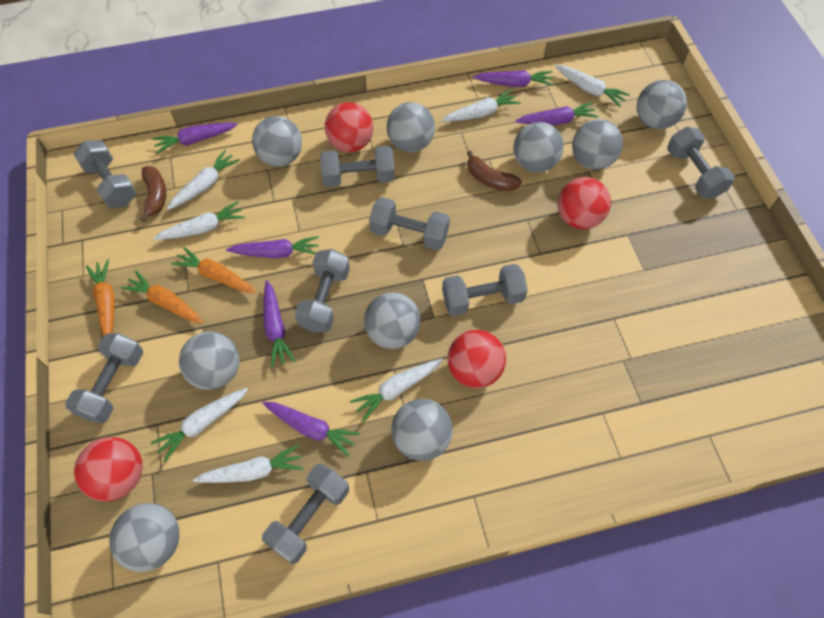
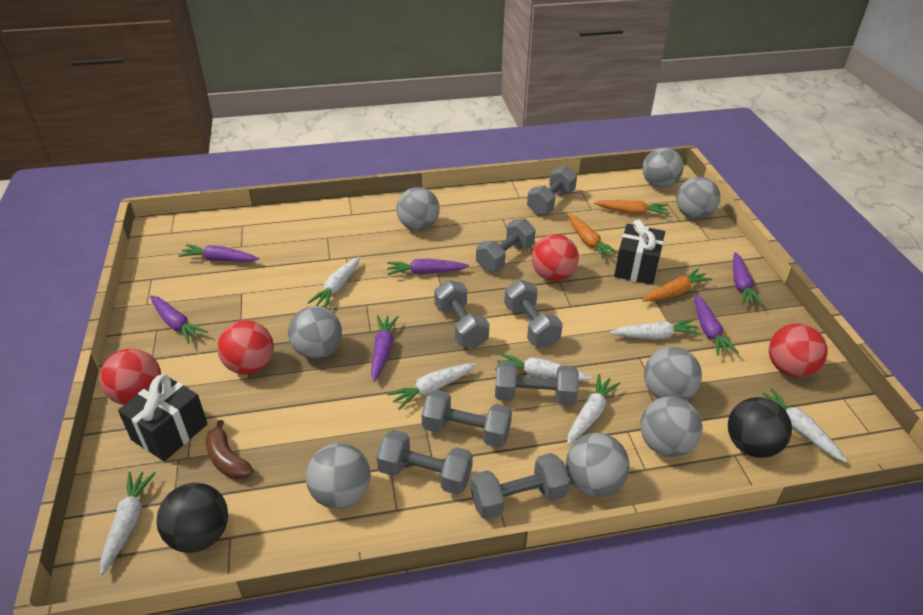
black ball: 0 -> 2
black gift: 0 -> 2
brown banana: 2 -> 1
grey ball: 9 -> 8

